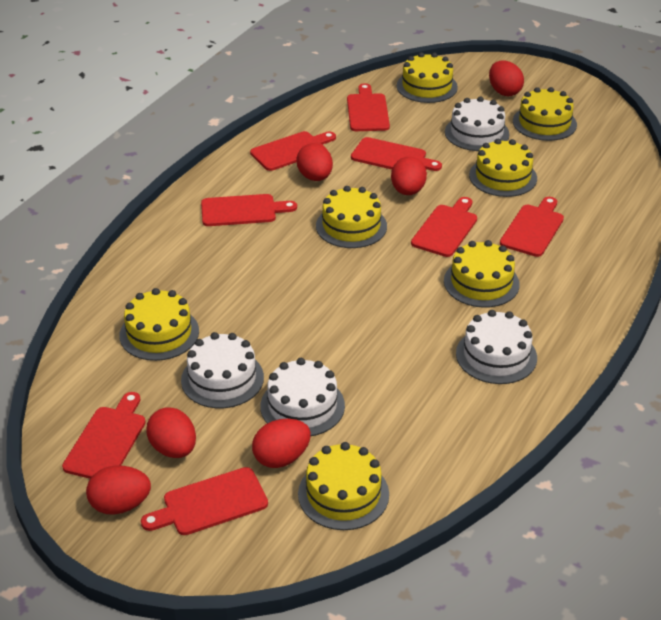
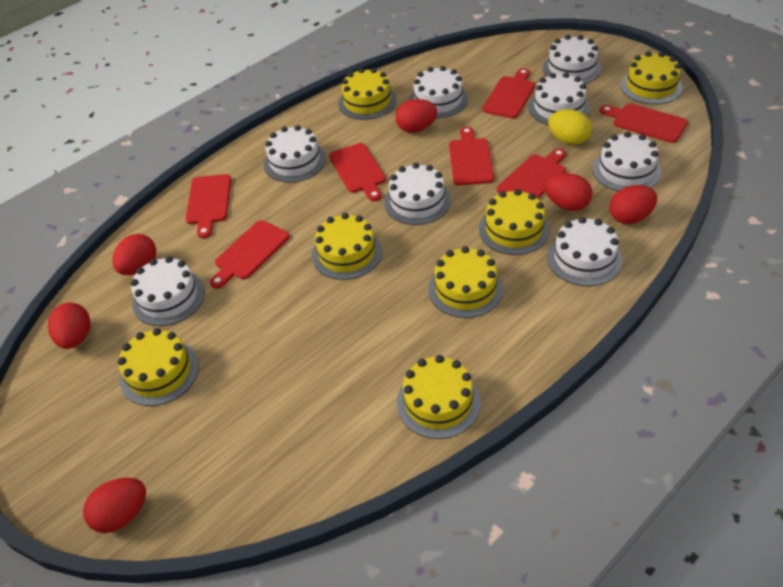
red cutting board: 8 -> 7
white cake: 4 -> 8
yellow egg: 0 -> 1

